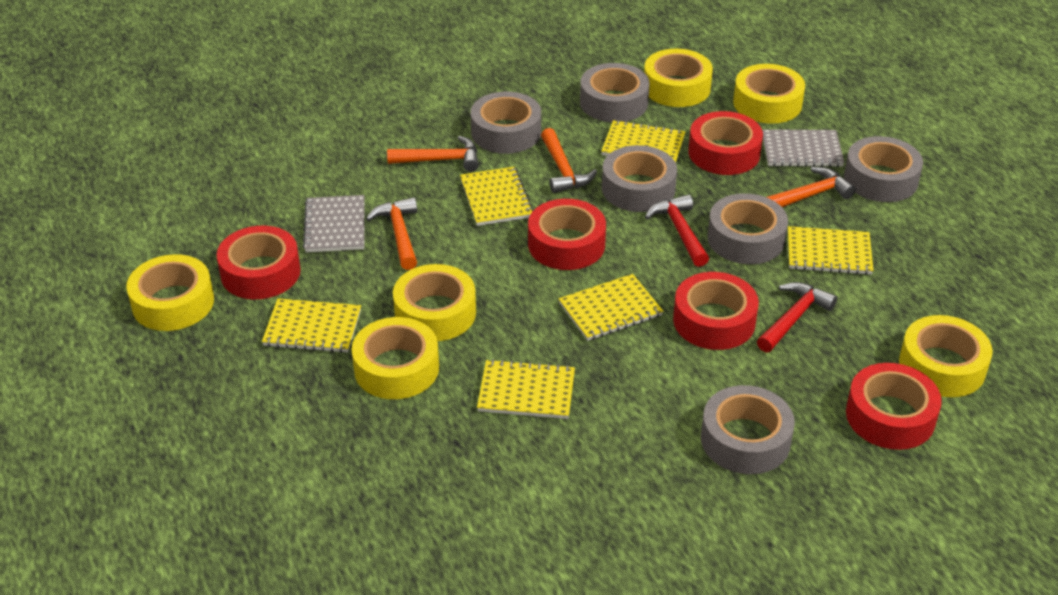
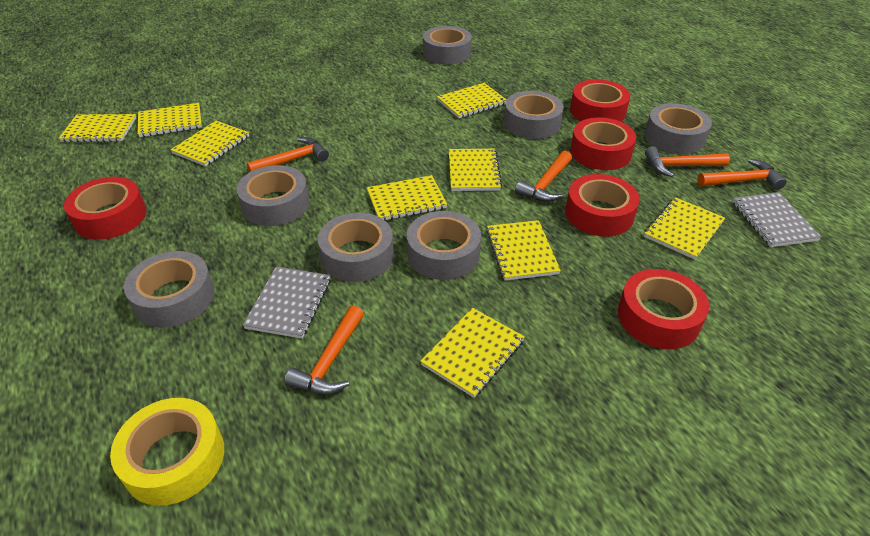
grey tape: 6 -> 7
orange hammer: 4 -> 5
red hammer: 2 -> 0
yellow notebook: 6 -> 9
yellow tape: 6 -> 1

